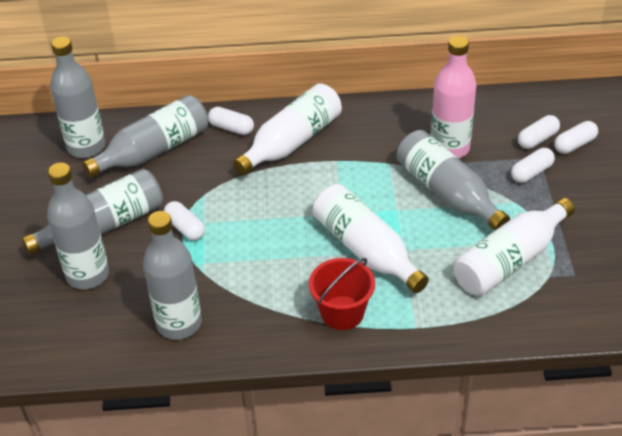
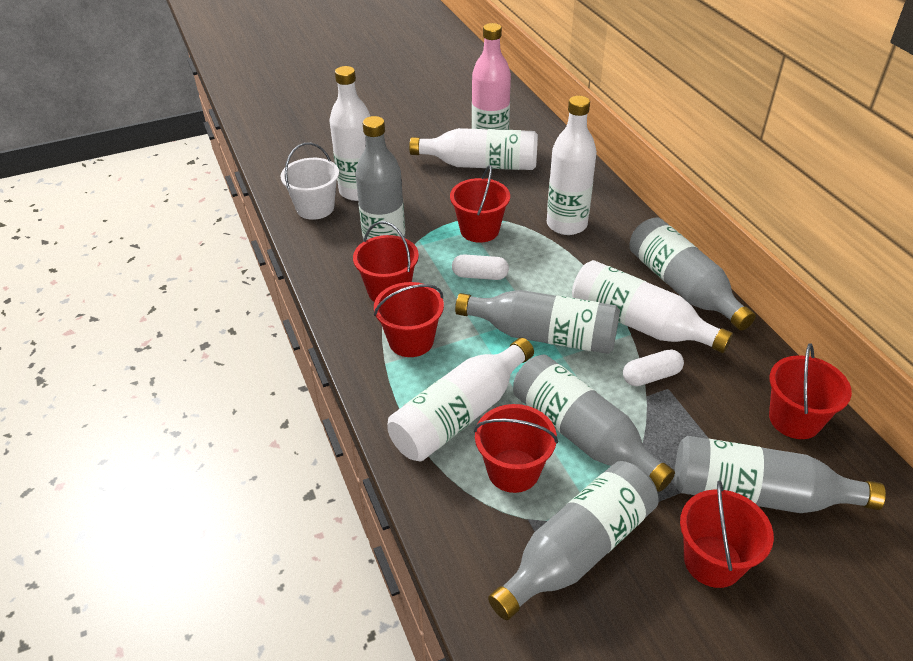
red bucket: 1 -> 6
white bottle: 3 -> 5
white bucket: 0 -> 1
white capsule: 5 -> 2

